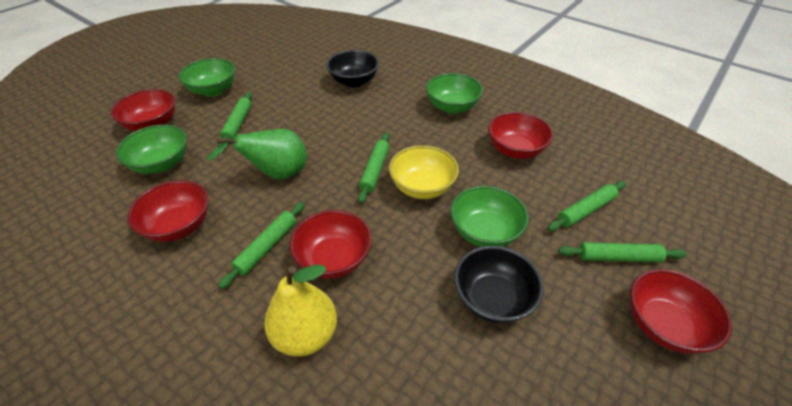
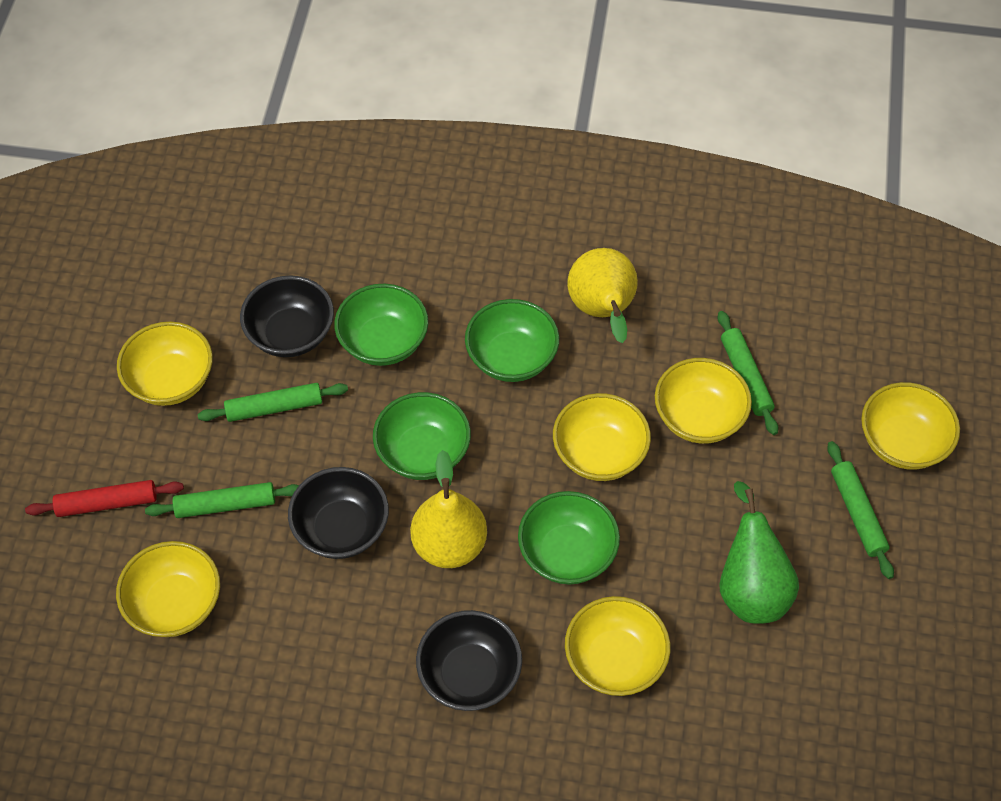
black bowl: 2 -> 3
green rolling pin: 5 -> 4
red bowl: 5 -> 0
red rolling pin: 0 -> 1
yellow bowl: 1 -> 6
yellow pear: 1 -> 2

